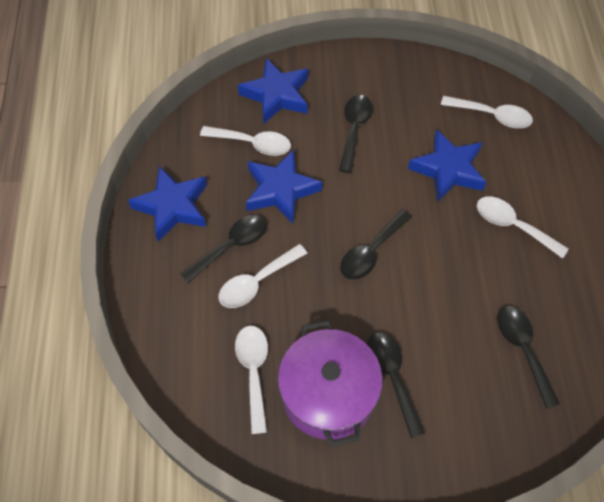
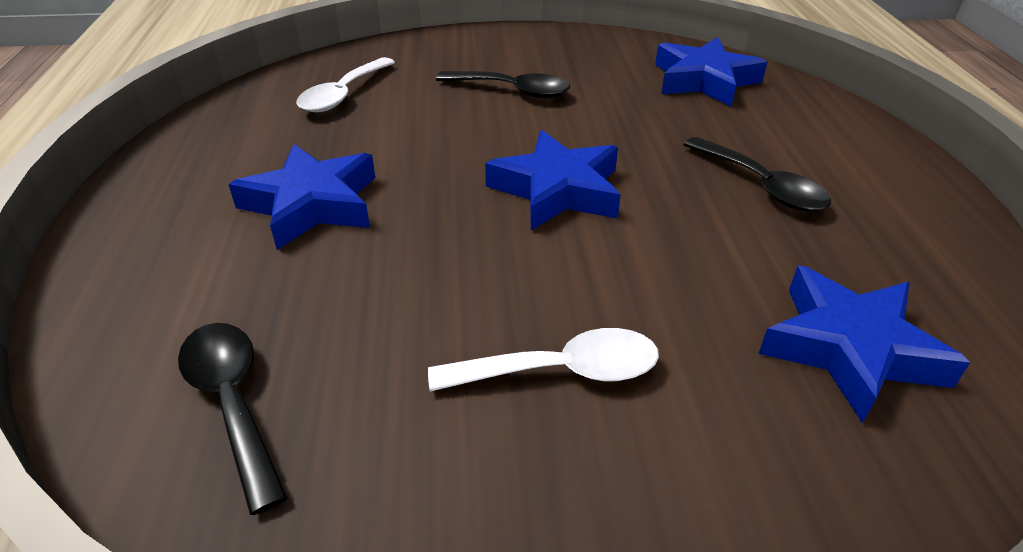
black spoon: 5 -> 3
purple pot: 1 -> 0
white spoon: 5 -> 2

